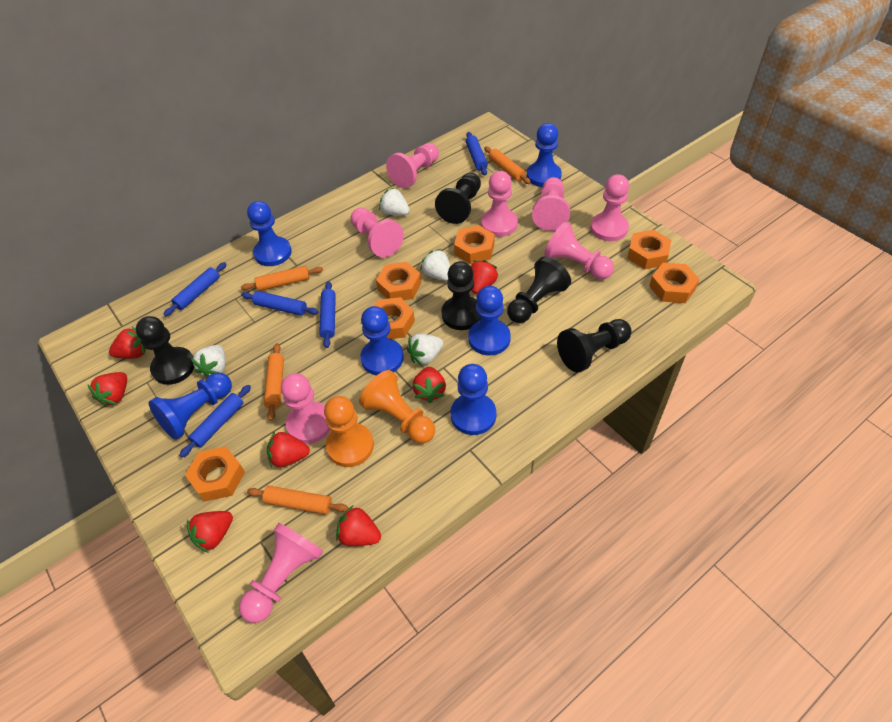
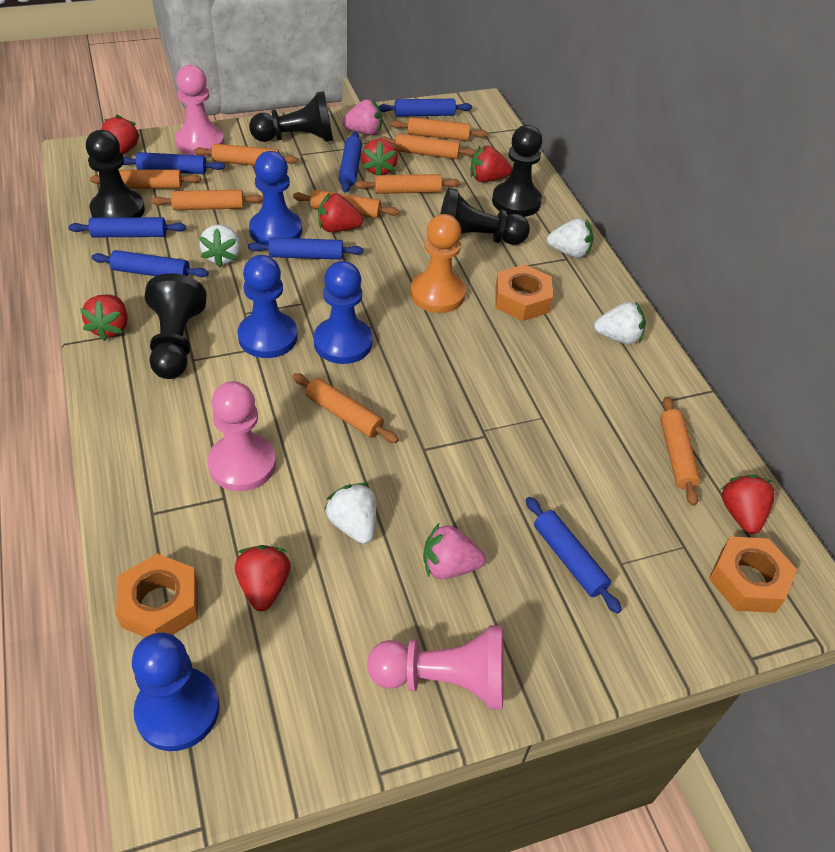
blue pawn: 6 -> 4
blue rolling pin: 5 -> 7
orange nut: 6 -> 3
orange pawn: 2 -> 1
orange rolling pin: 4 -> 9
pink pawn: 8 -> 3
pink strawberry: 0 -> 2

